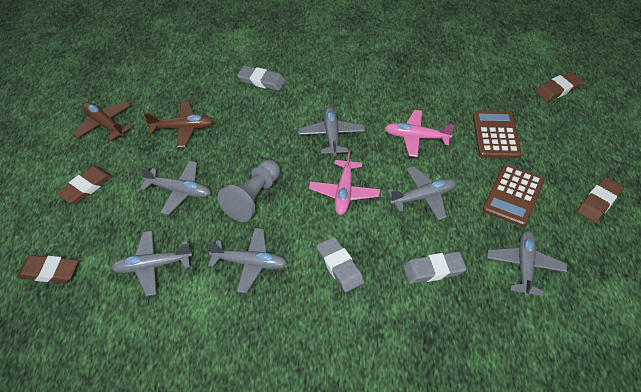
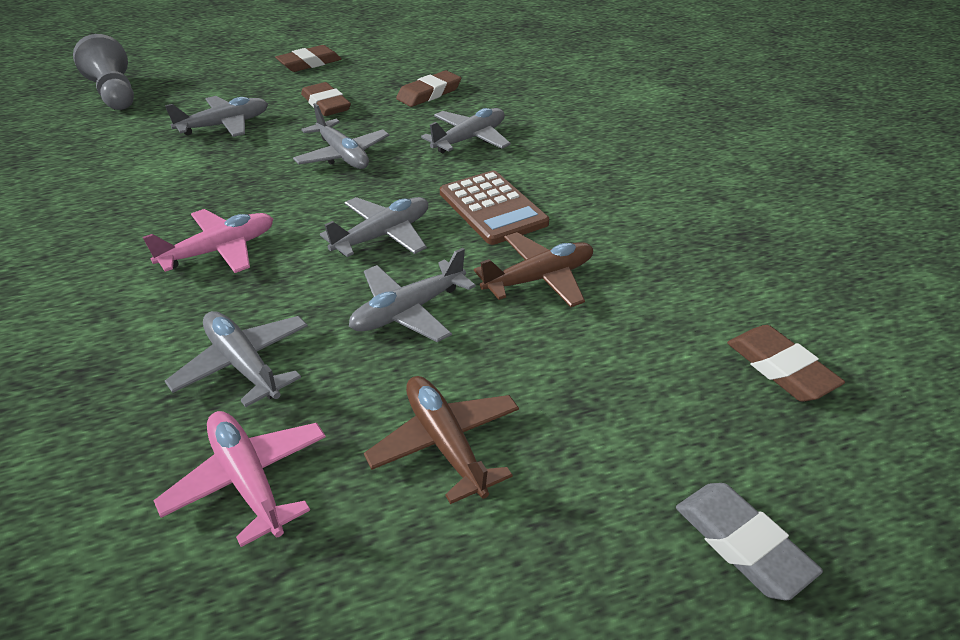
brown calculator: 2 -> 1
grey eraser: 3 -> 1

